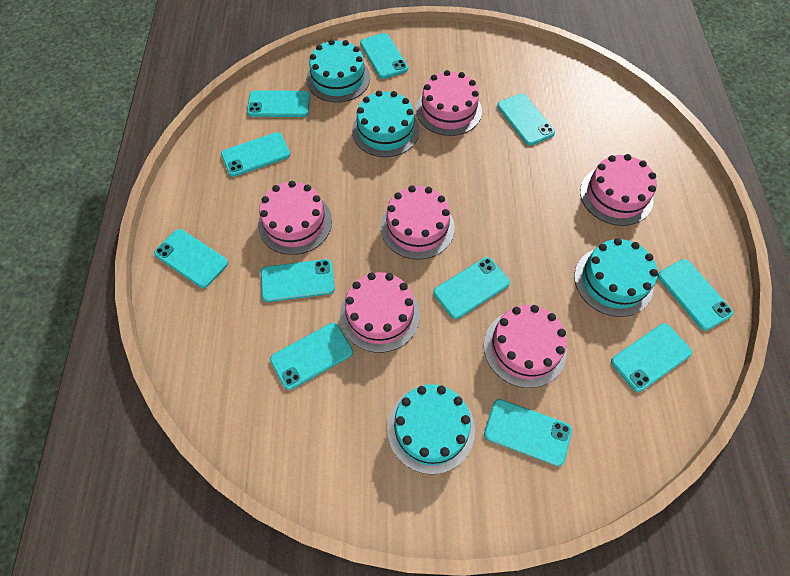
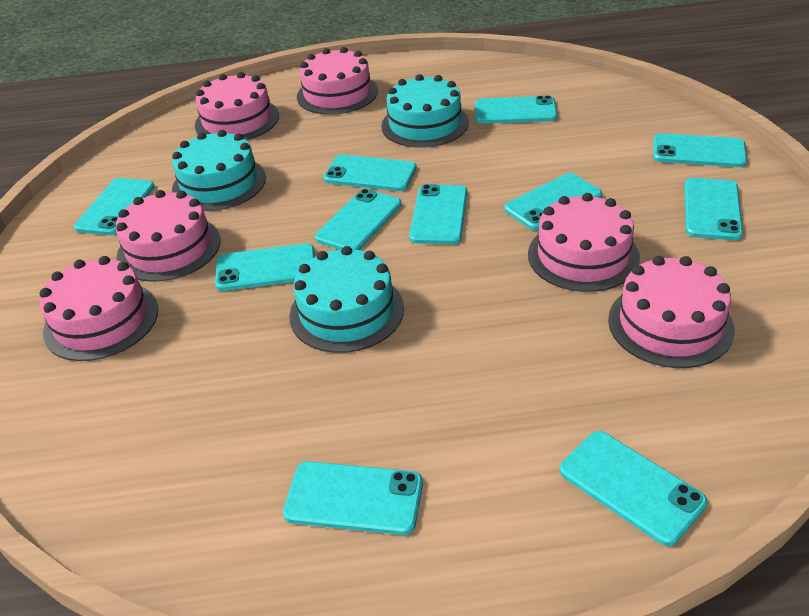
turquoise cake: 4 -> 3

